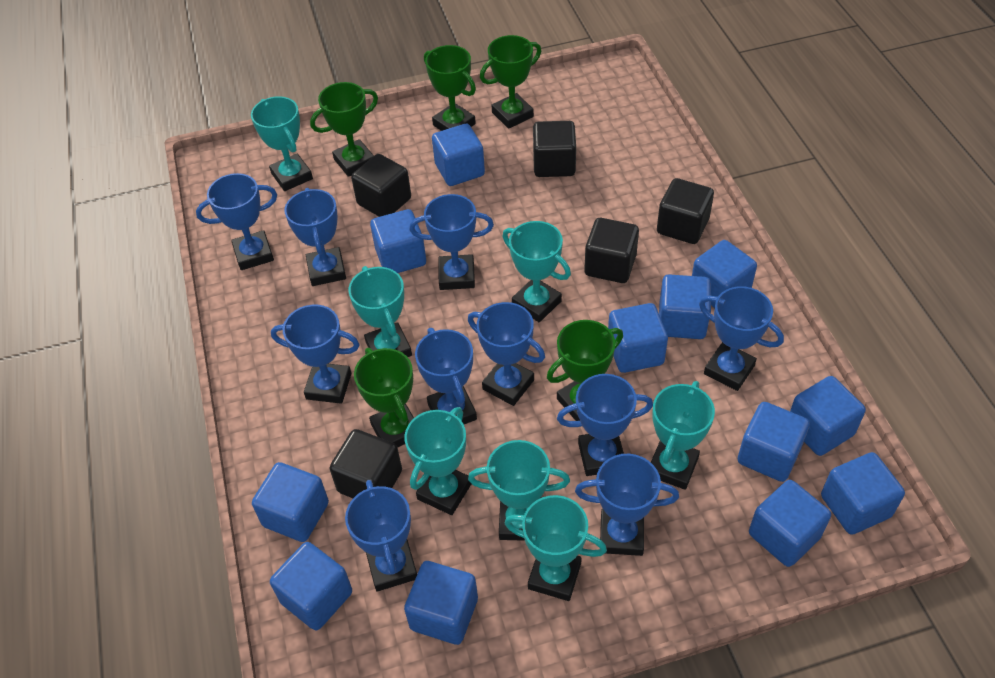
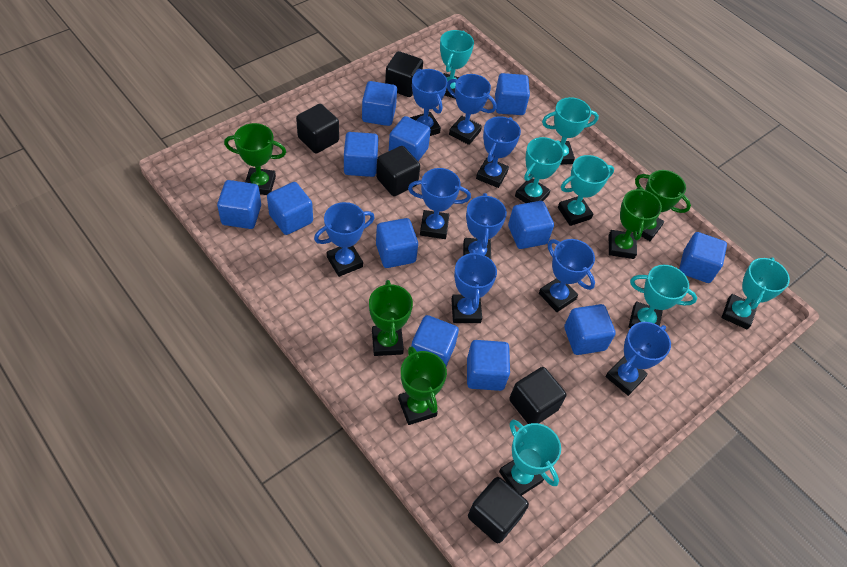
blue trophy: 10 -> 9

